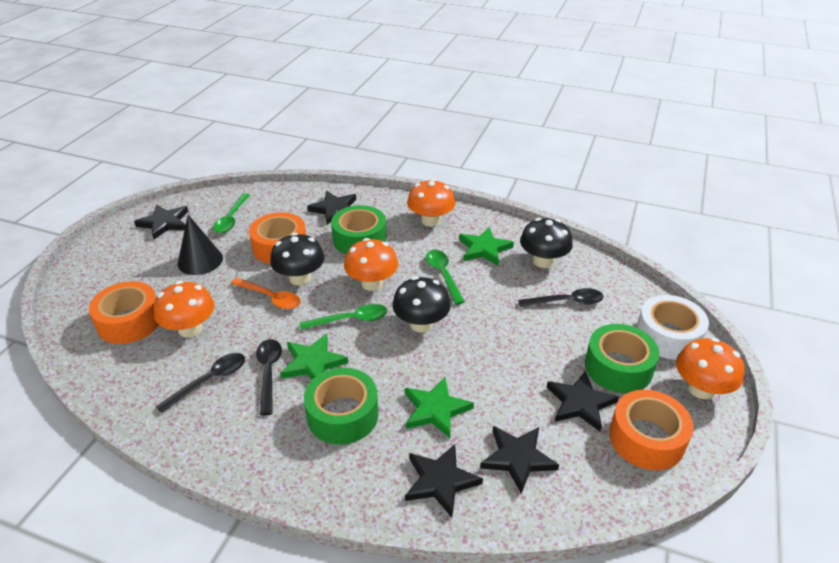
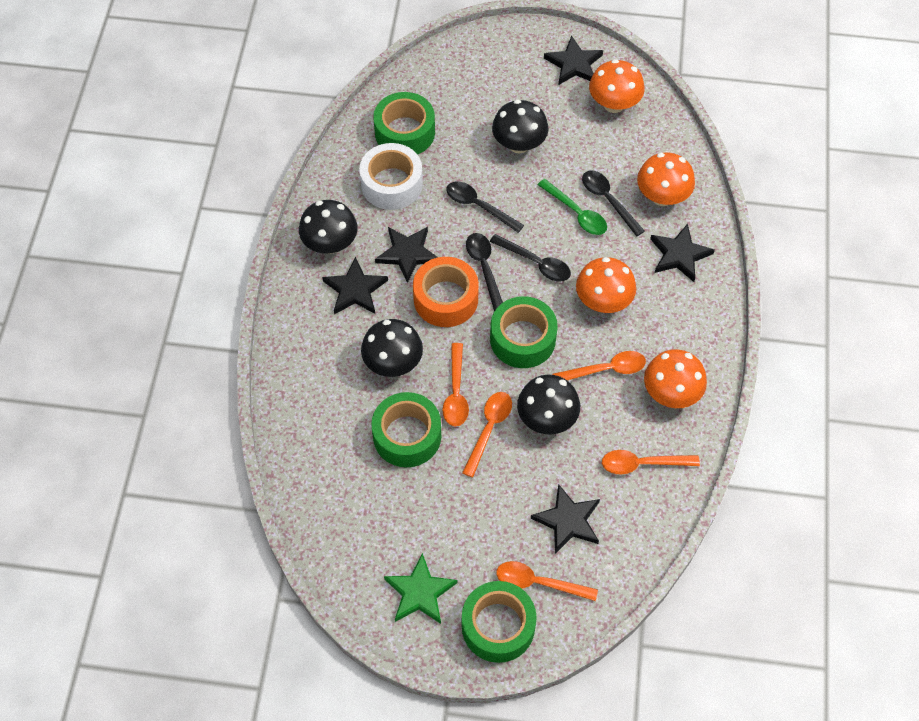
black cone: 1 -> 0
black mushroom: 3 -> 4
black spoon: 3 -> 4
green spoon: 3 -> 1
green star: 3 -> 1
green tape: 3 -> 4
orange spoon: 1 -> 5
orange tape: 3 -> 1

